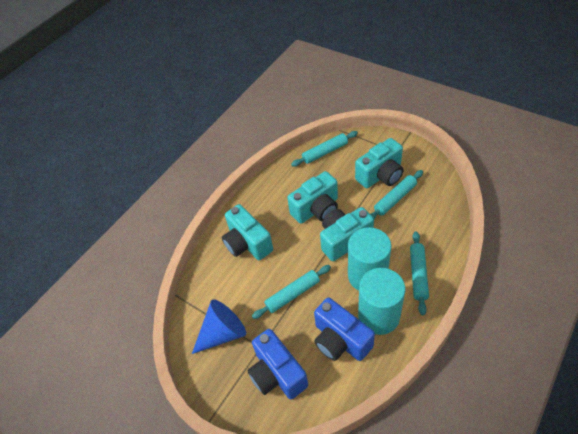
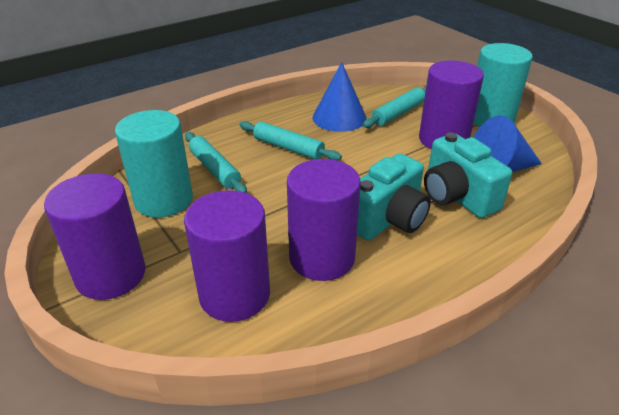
blue camera: 2 -> 0
blue cone: 1 -> 2
purple cylinder: 0 -> 4
turquoise camera: 4 -> 2
turquoise rolling pin: 4 -> 3

